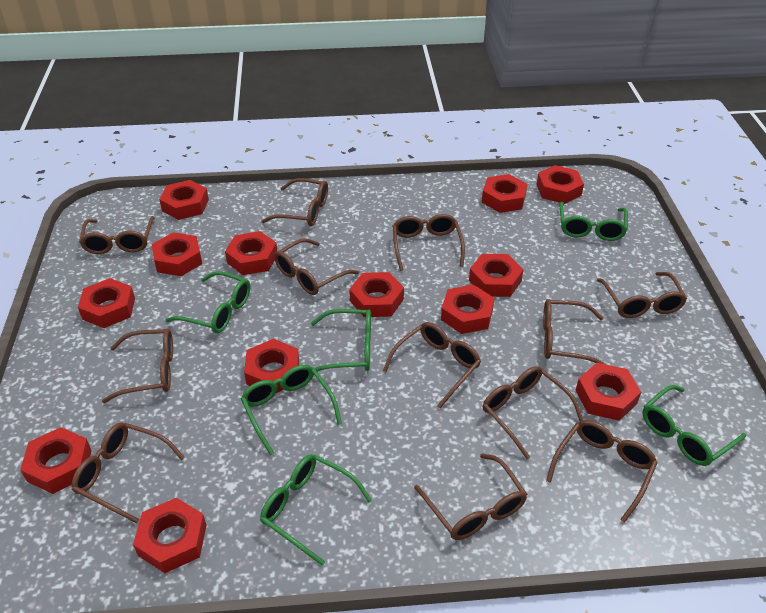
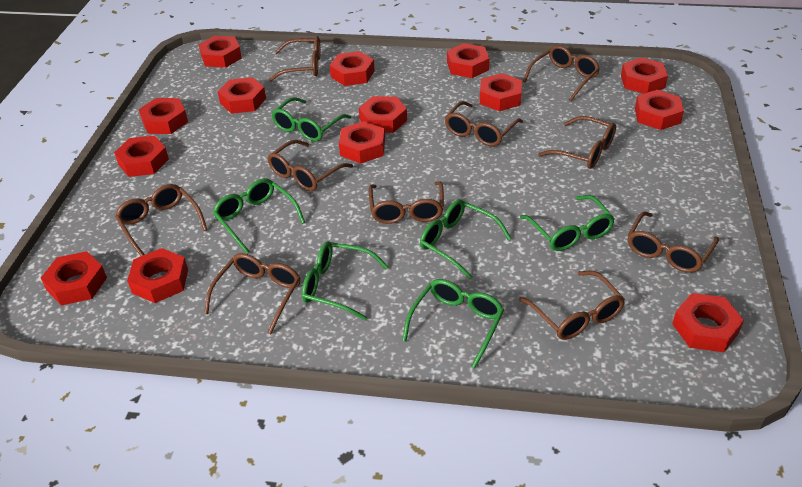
brown glasses: 12 -> 10
red nut: 13 -> 14

